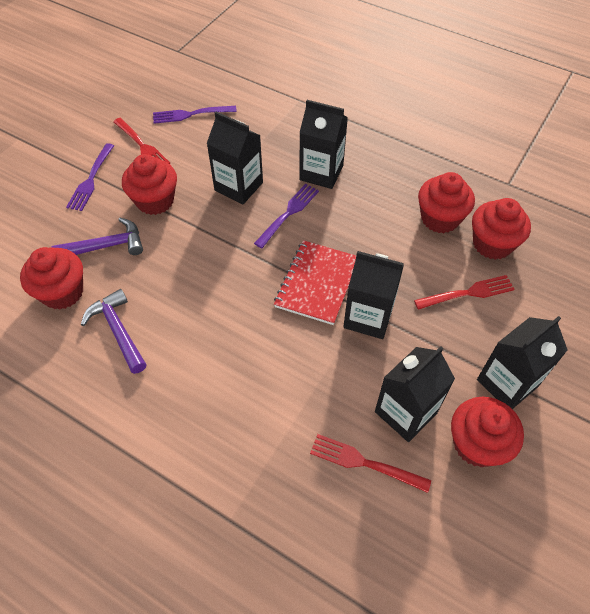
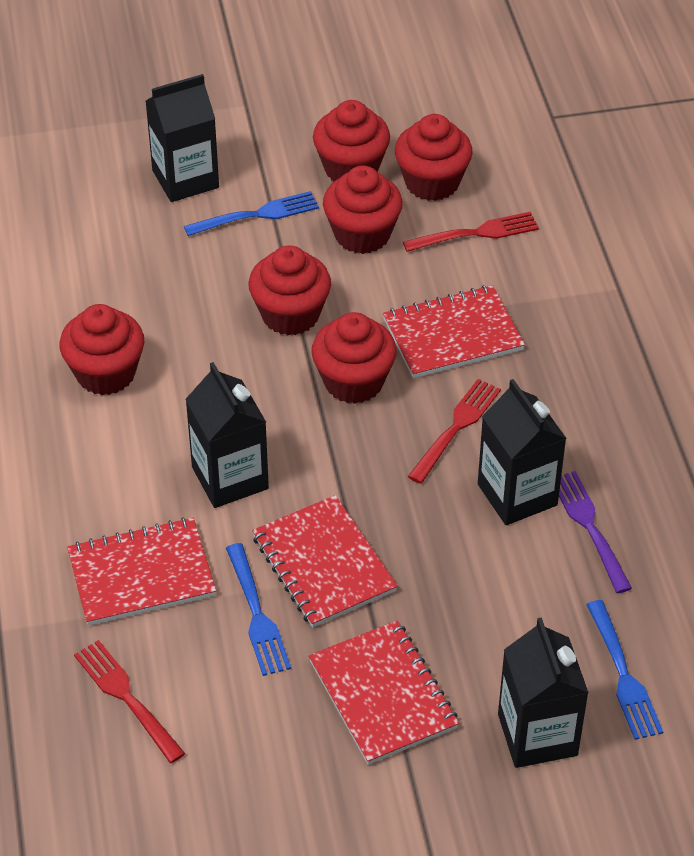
black carton: 5 -> 4
blue fork: 0 -> 3
purple fork: 3 -> 1
purple hammer: 2 -> 0
red cupcake: 5 -> 6
red notebook: 1 -> 4

